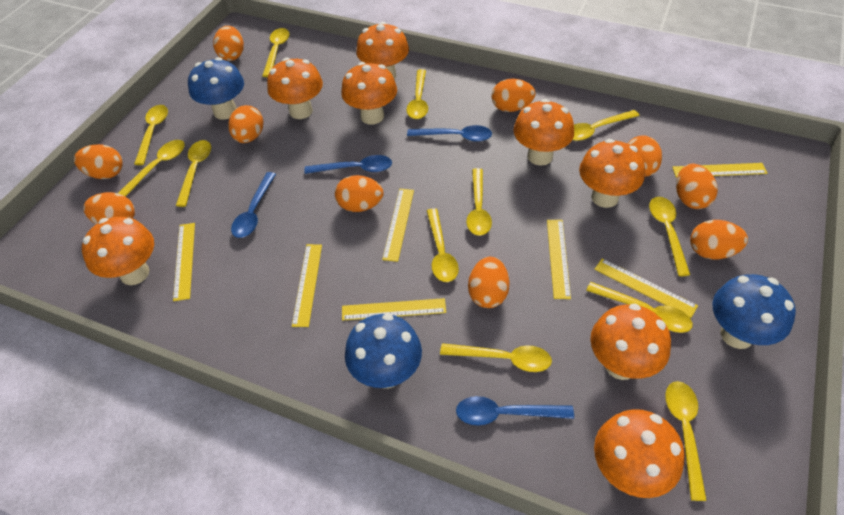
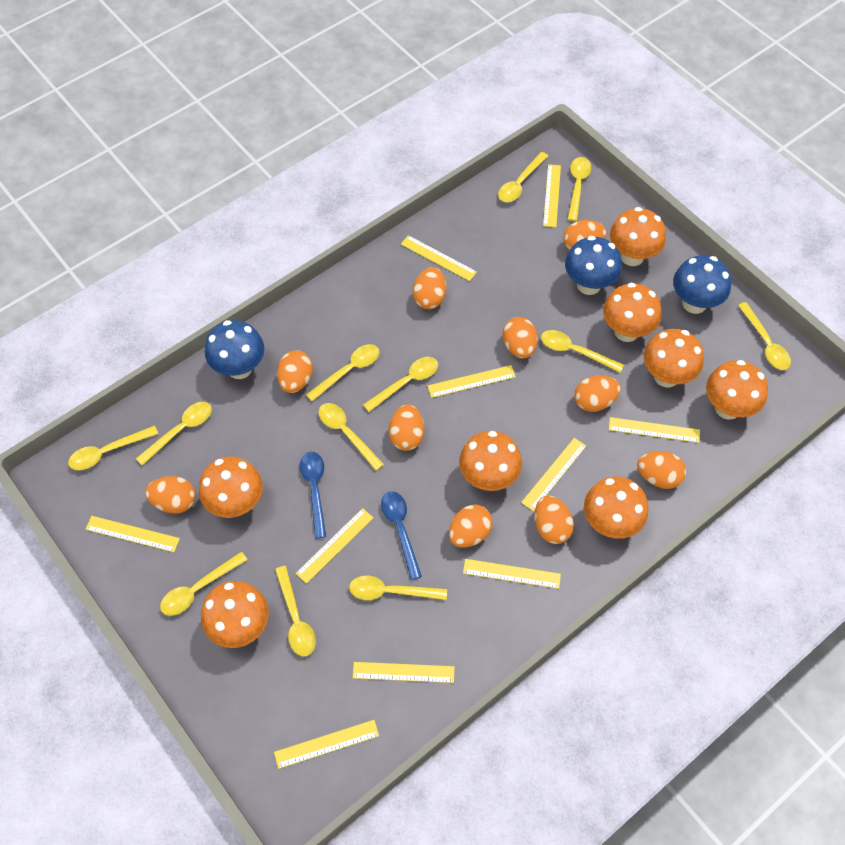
blue spoon: 4 -> 2
yellow ruler: 7 -> 10

